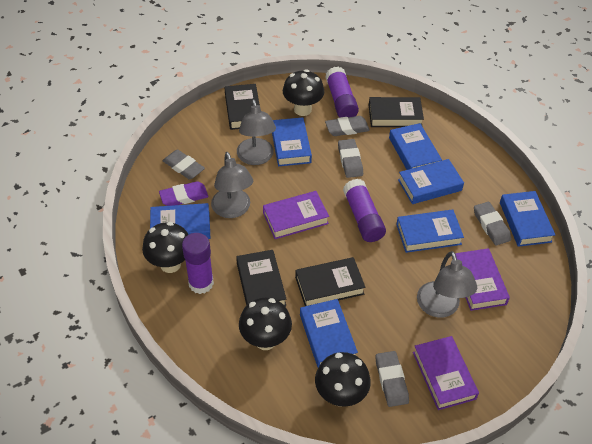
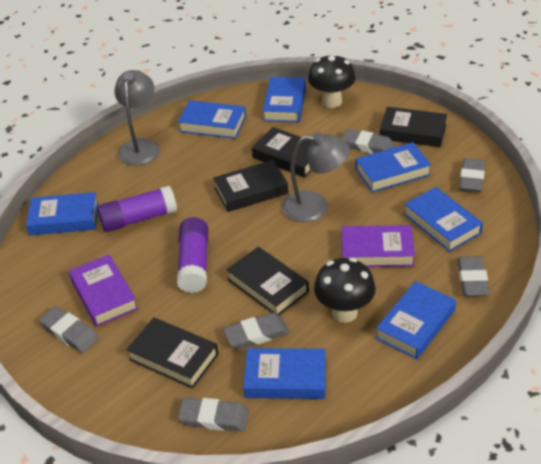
black book: 4 -> 5
black mushroom: 4 -> 2
grey eraser: 5 -> 6
grey lamp: 3 -> 2
purple book: 3 -> 2
purple eraser: 1 -> 0
purple glue stick: 3 -> 2

